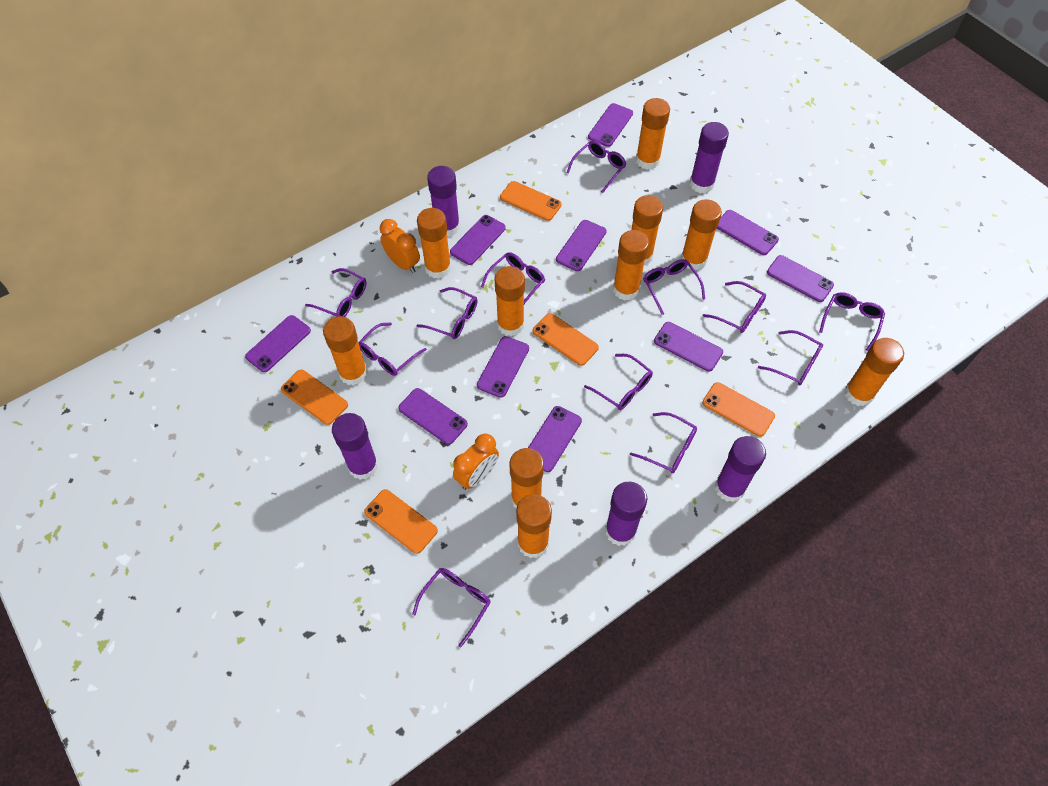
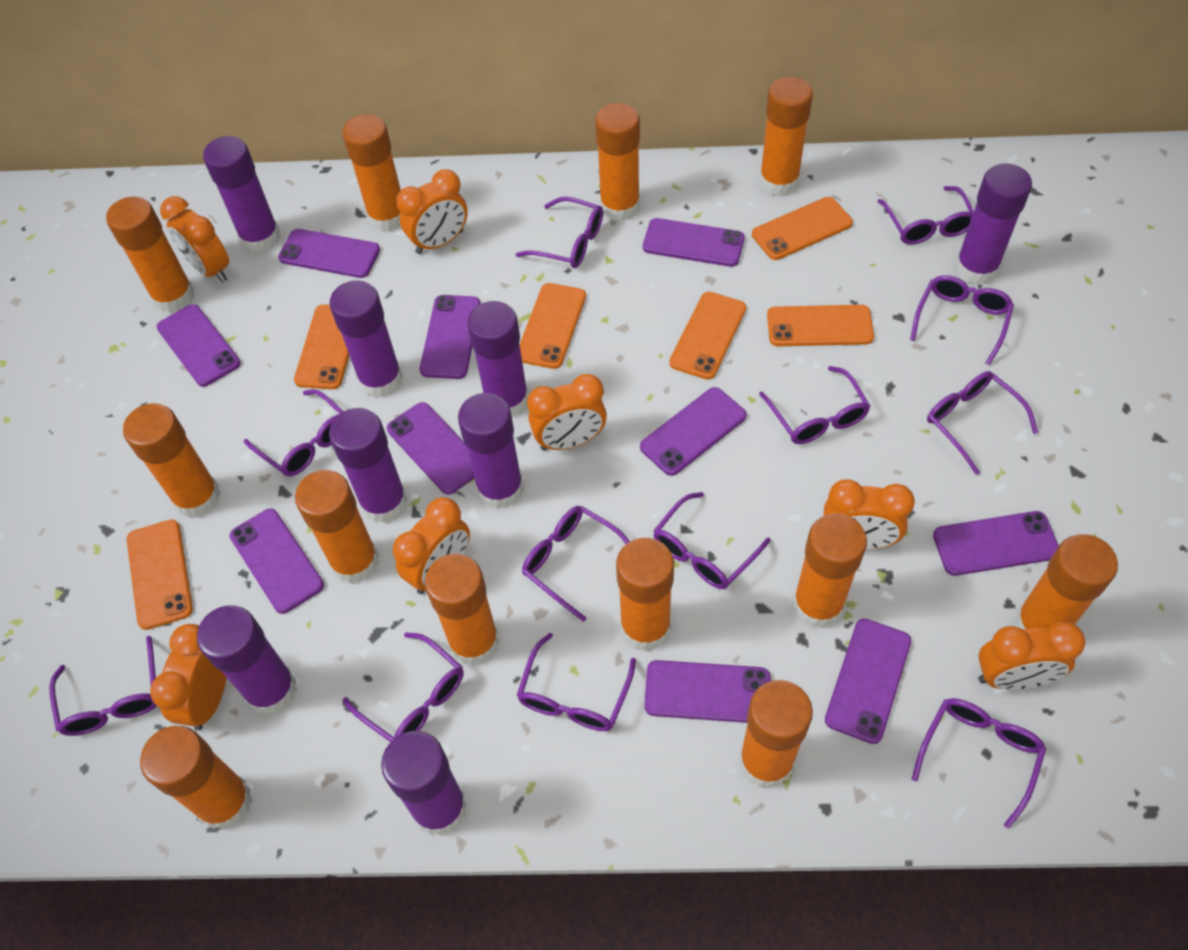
orange clock: 2 -> 7
orange glue stick: 10 -> 12
orange phone: 5 -> 6
purple glue stick: 5 -> 8

